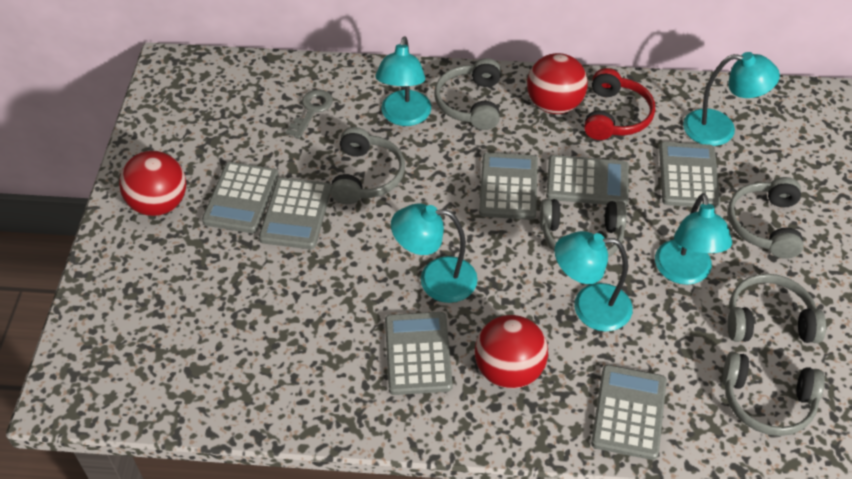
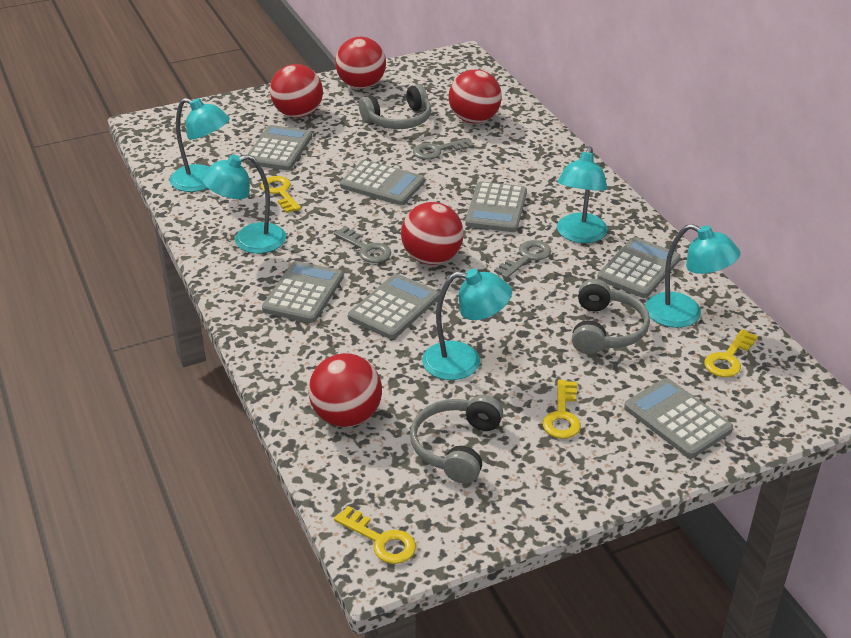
grey headphones: 6 -> 3
grey key: 1 -> 3
red ball: 3 -> 5
red headphones: 1 -> 0
yellow key: 0 -> 4

